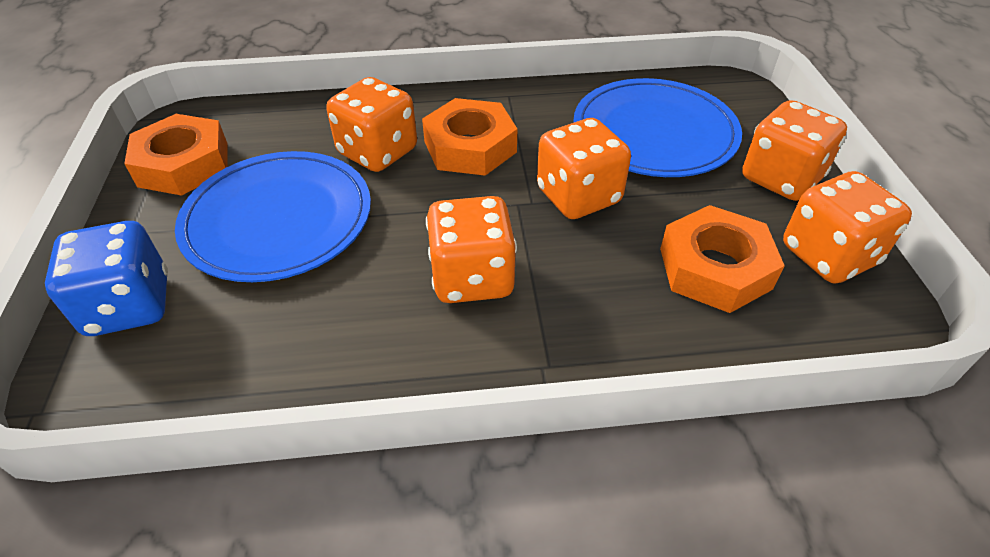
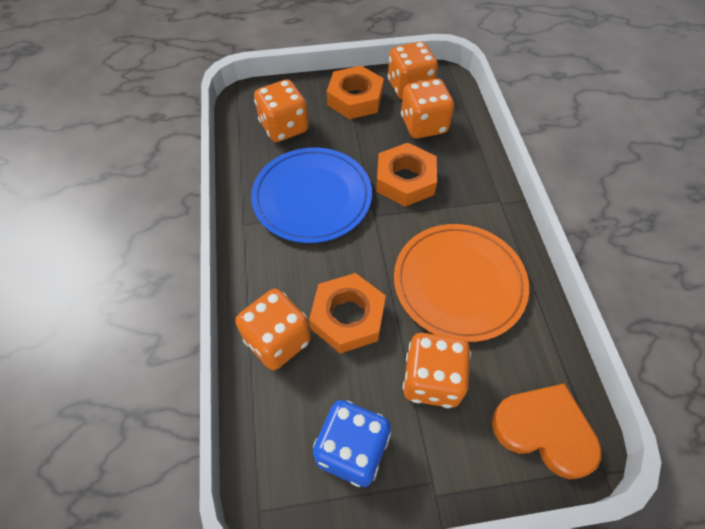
blue plate: 2 -> 1
orange heart: 0 -> 1
orange plate: 0 -> 1

